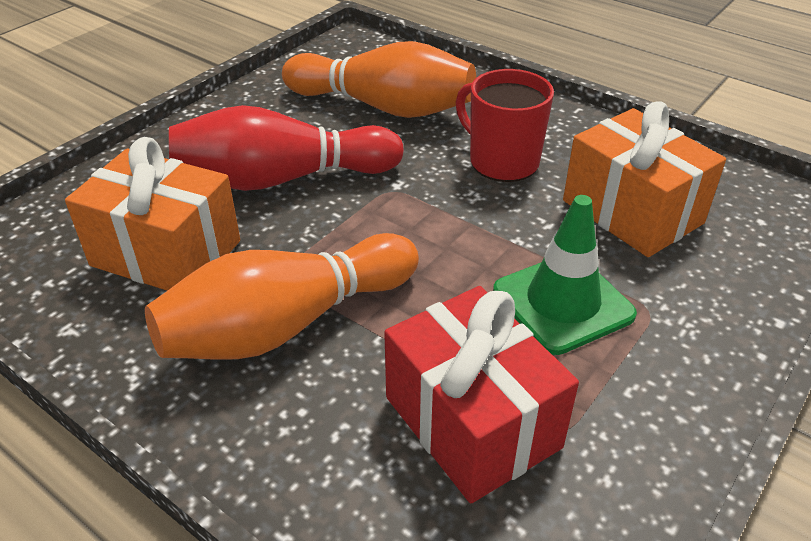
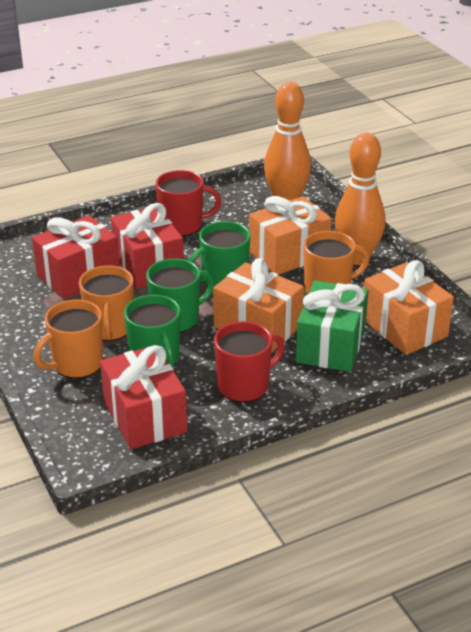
green gift: 0 -> 1
green mug: 0 -> 3
green traffic cone: 1 -> 0
orange gift: 2 -> 3
orange mug: 0 -> 3
red bowling pin: 1 -> 0
red gift: 1 -> 3
red mug: 1 -> 2

